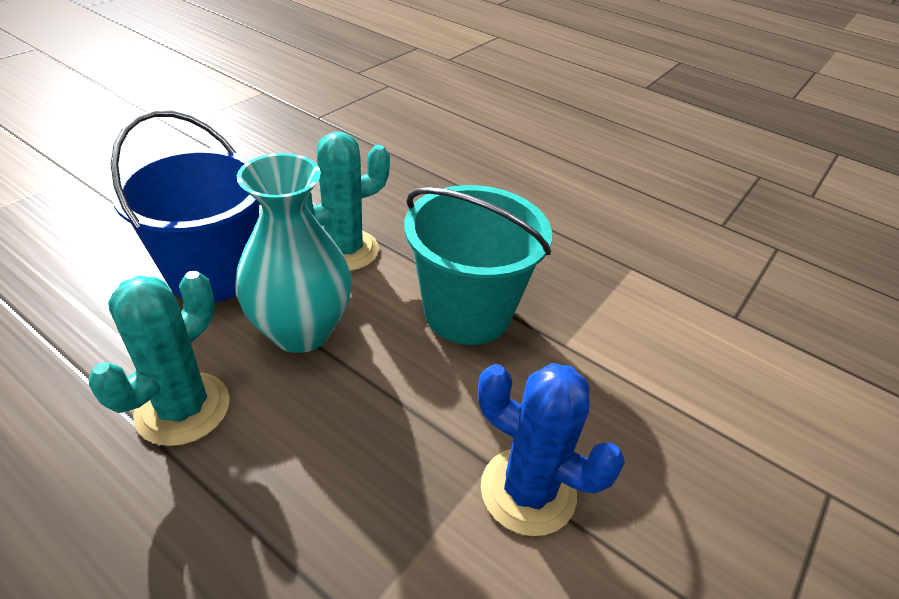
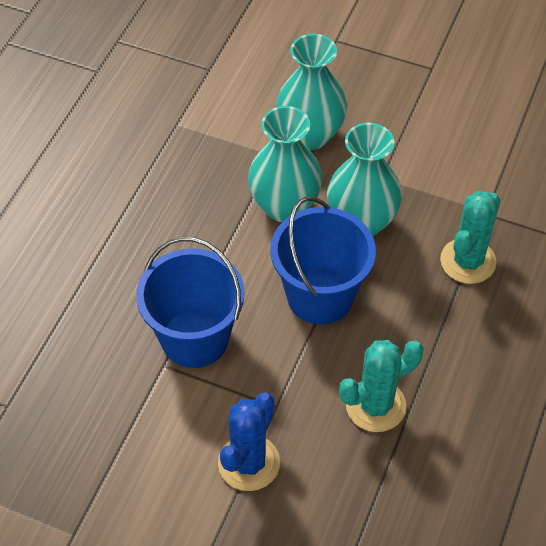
blue bucket: 1 -> 2
turquoise bucket: 1 -> 0
turquoise vase: 1 -> 3

